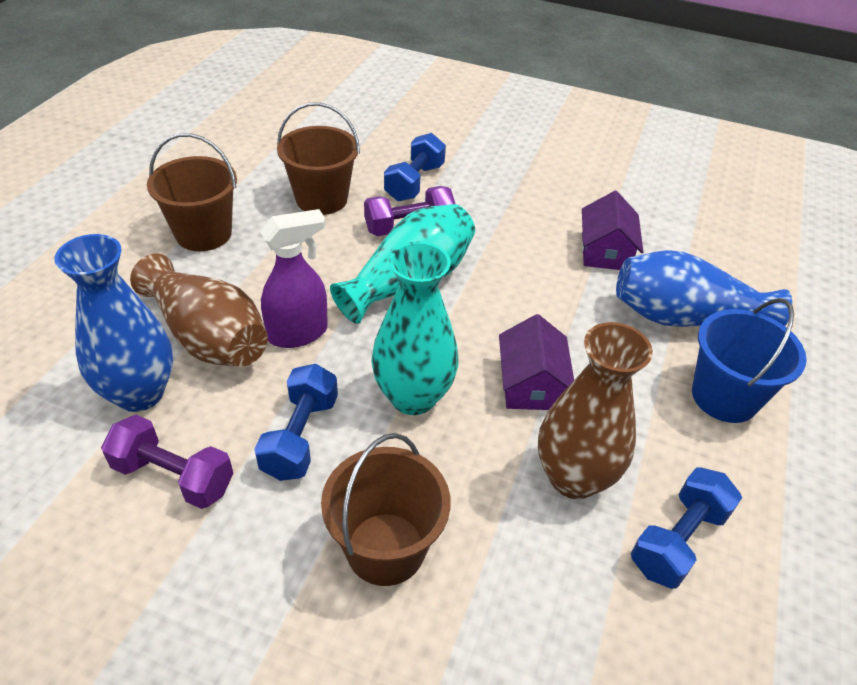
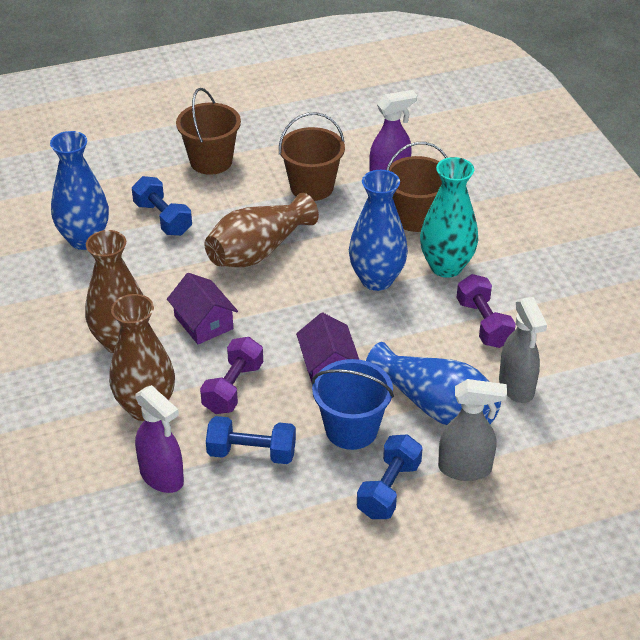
blue vase: 2 -> 3
brown vase: 2 -> 3
grey spray bottle: 0 -> 2
purple spray bottle: 1 -> 2
turquoise vase: 2 -> 1

